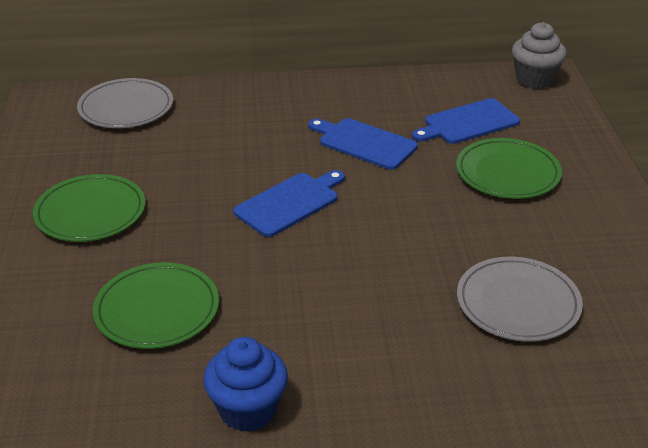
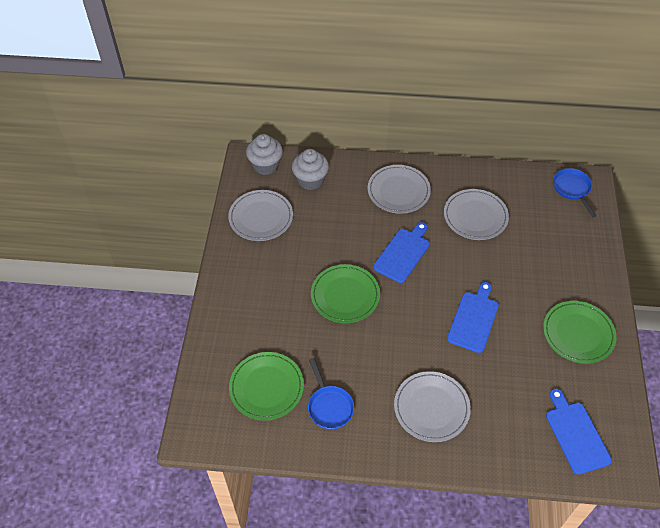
blue cupcake: 1 -> 0
blue pan: 0 -> 2
grey cupcake: 1 -> 2
grey plate: 2 -> 4

